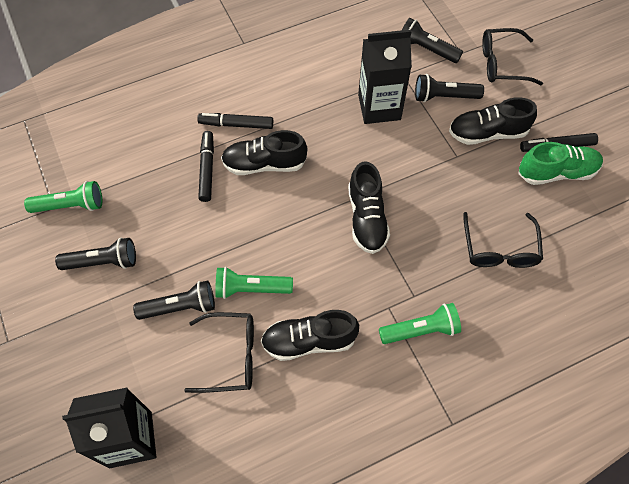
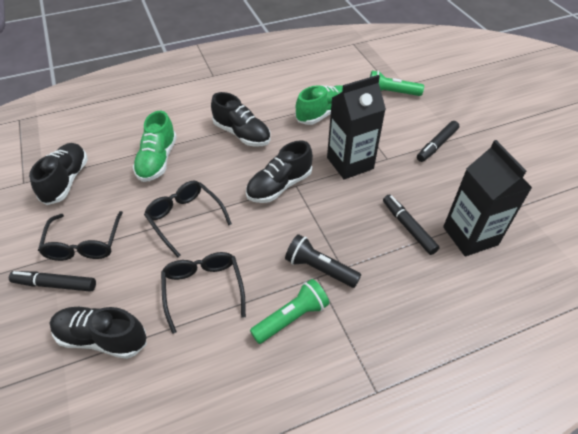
black flashlight: 4 -> 1
green flashlight: 3 -> 2
green shoe: 1 -> 2

